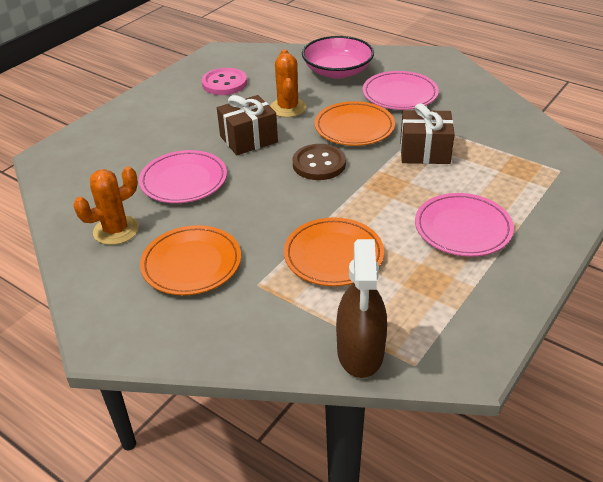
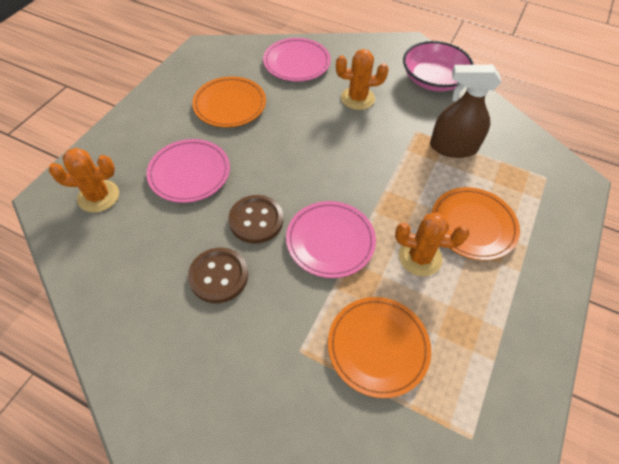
brown button: 1 -> 2
brown gift: 2 -> 0
orange cactus: 2 -> 3
pink button: 1 -> 0

